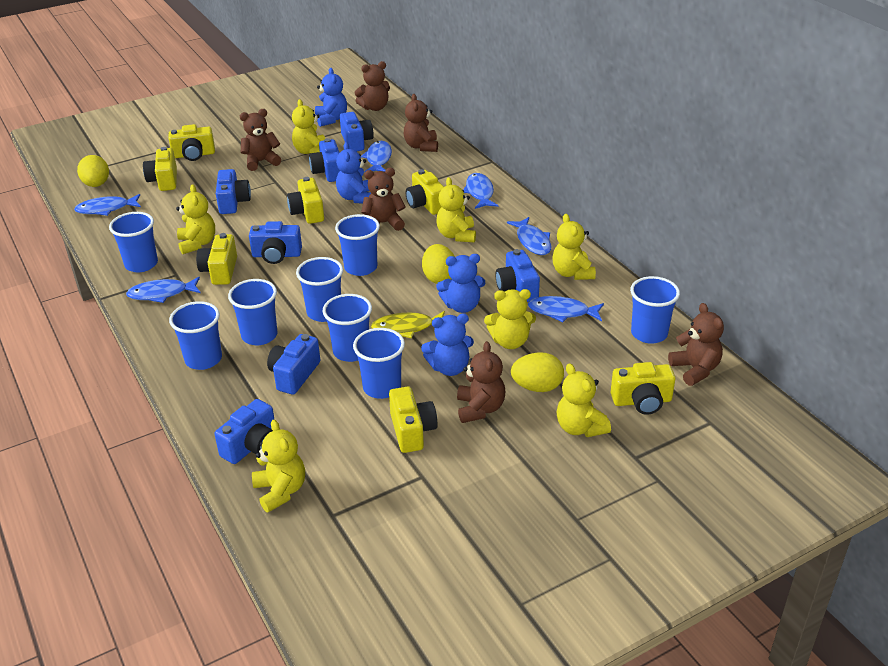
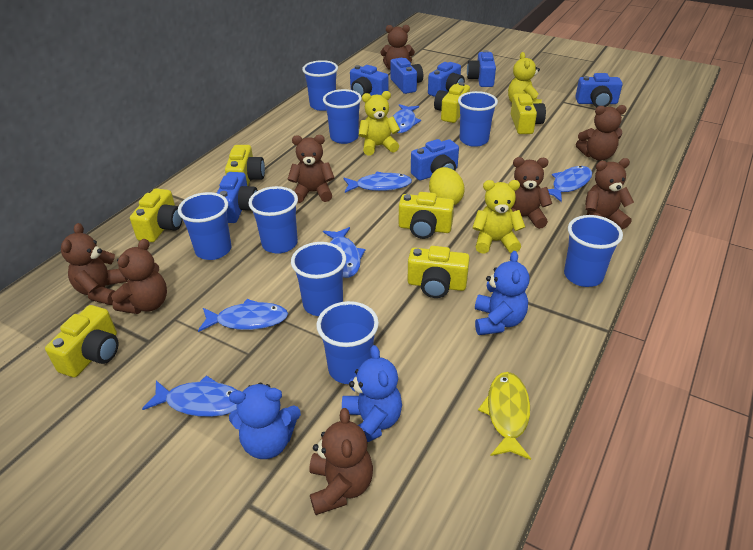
blue teddy bear: 4 -> 3
brown teddy bear: 6 -> 8
yellow egg: 3 -> 1
yellow teddy bear: 7 -> 3

